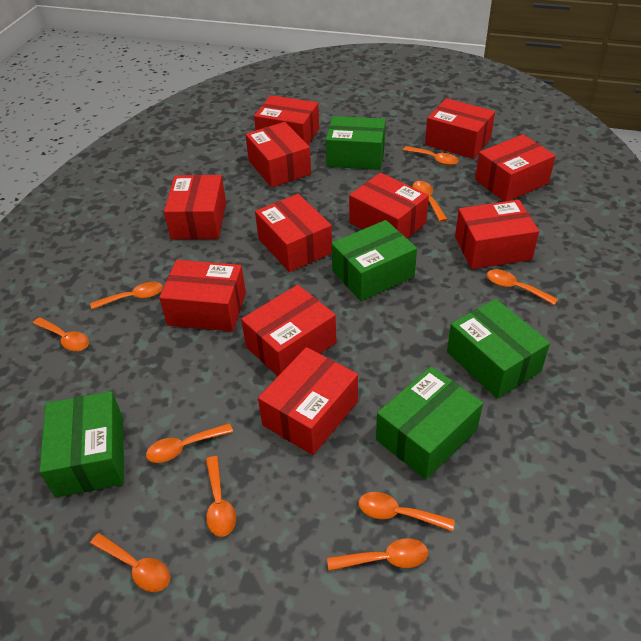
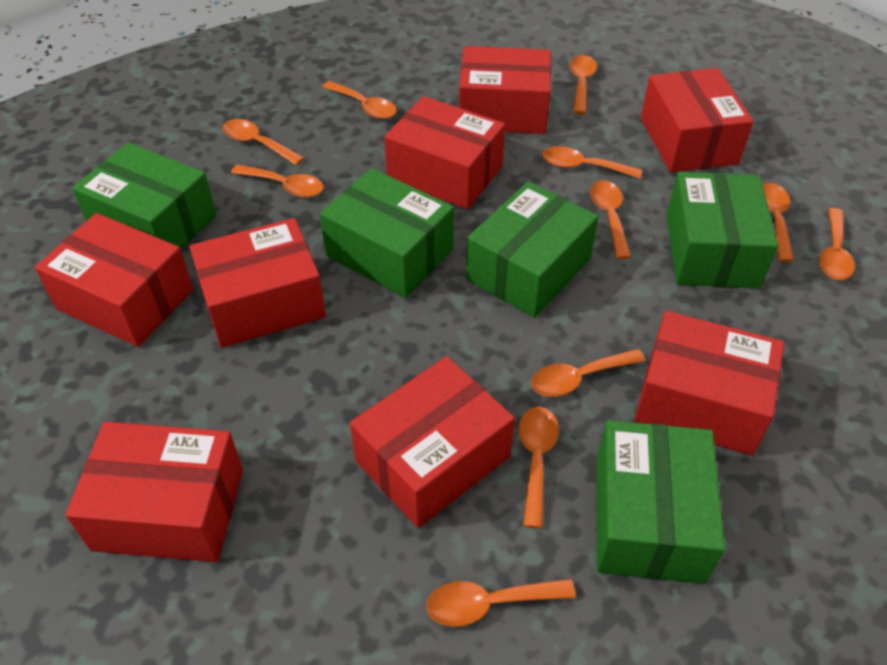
orange spoon: 10 -> 11
red box: 11 -> 8

